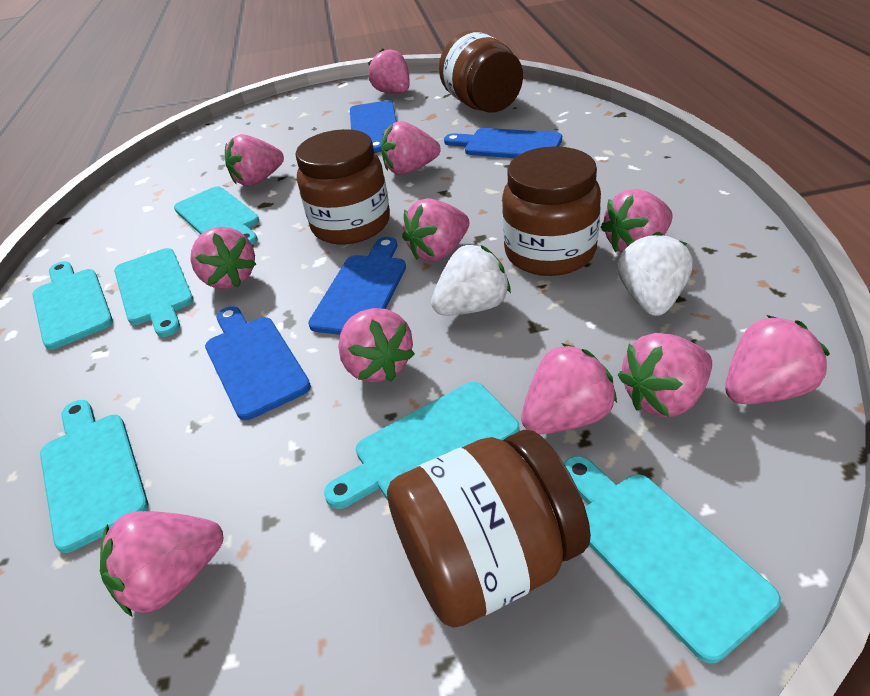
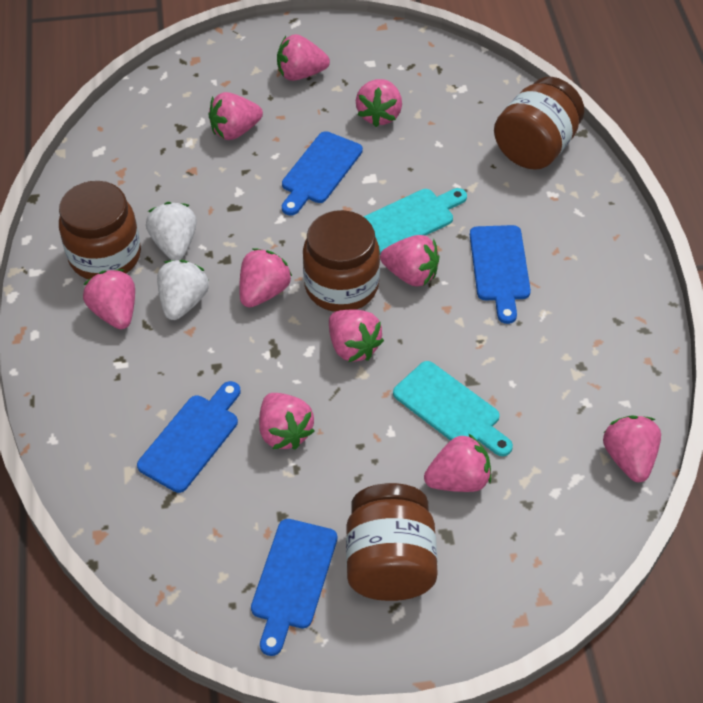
pink strawberry: 11 -> 10
turquoise cutting board: 6 -> 2

